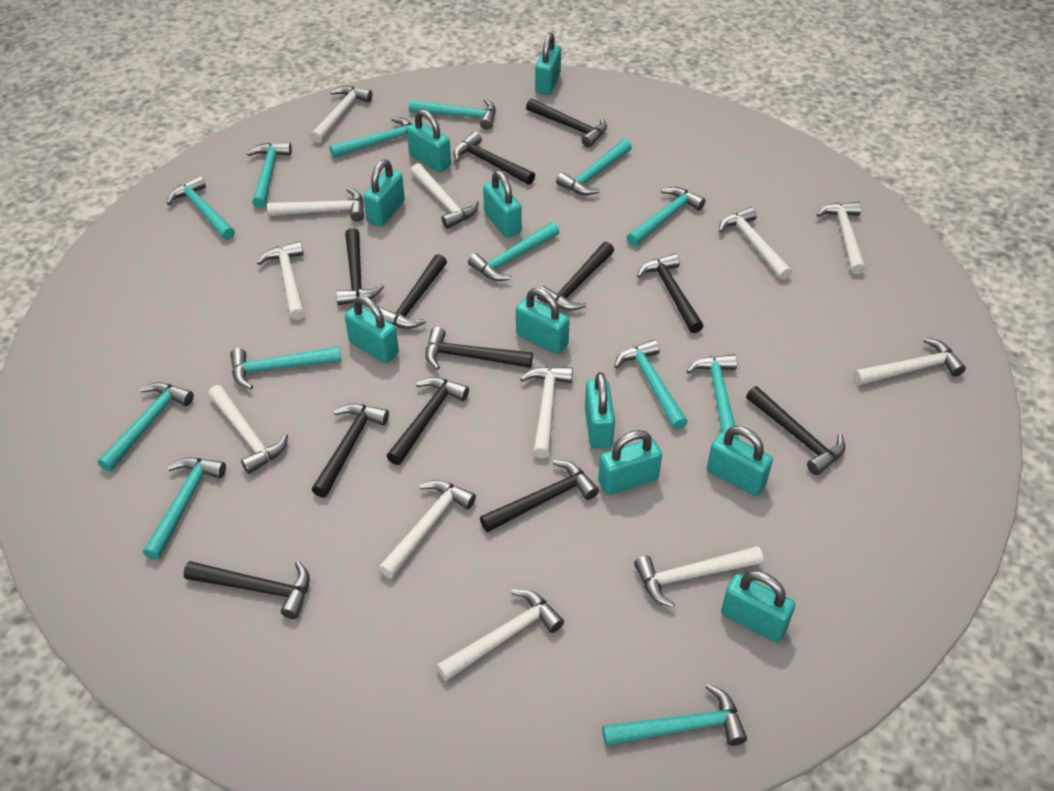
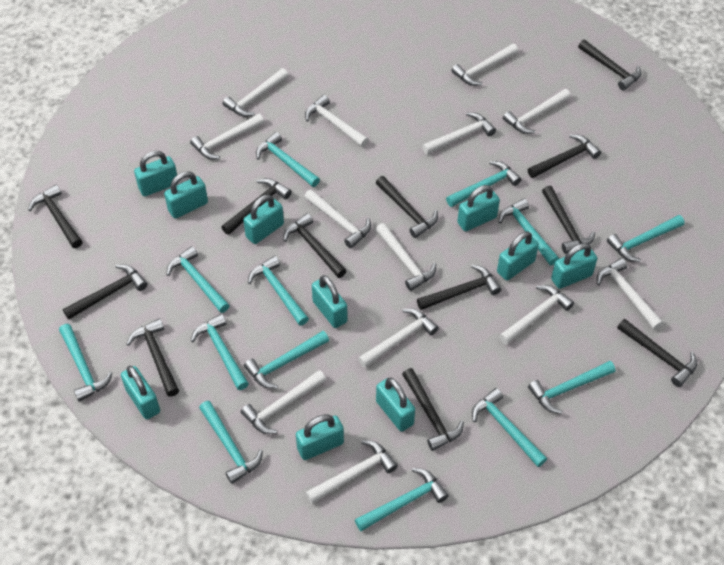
white hammer: 12 -> 13

